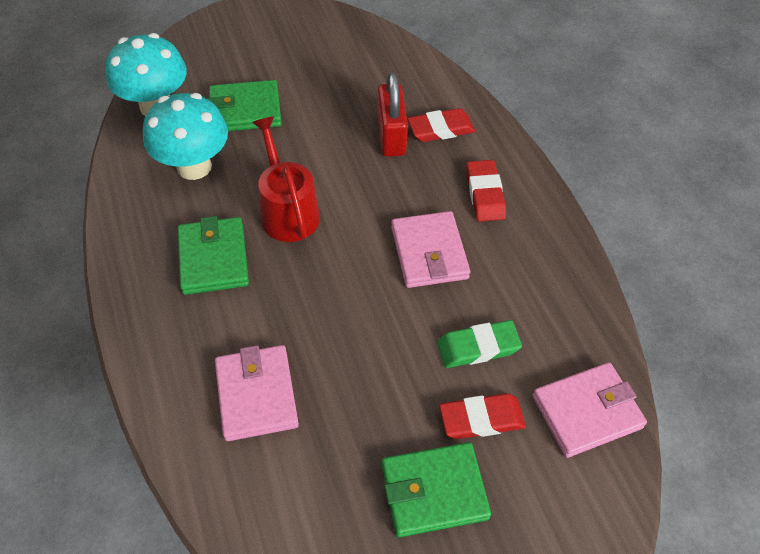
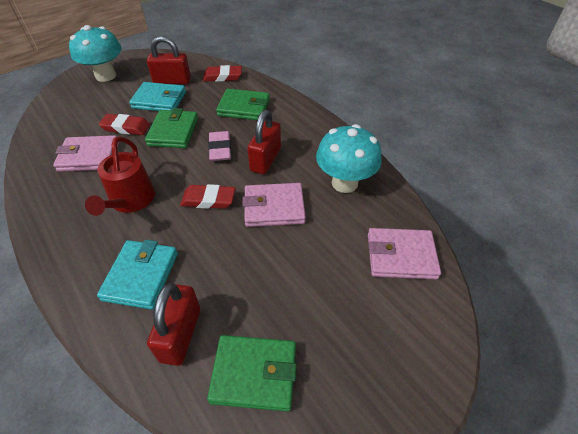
green eraser: 1 -> 0
pink eraser: 0 -> 1
red padlock: 1 -> 3
turquoise wallet: 0 -> 2

